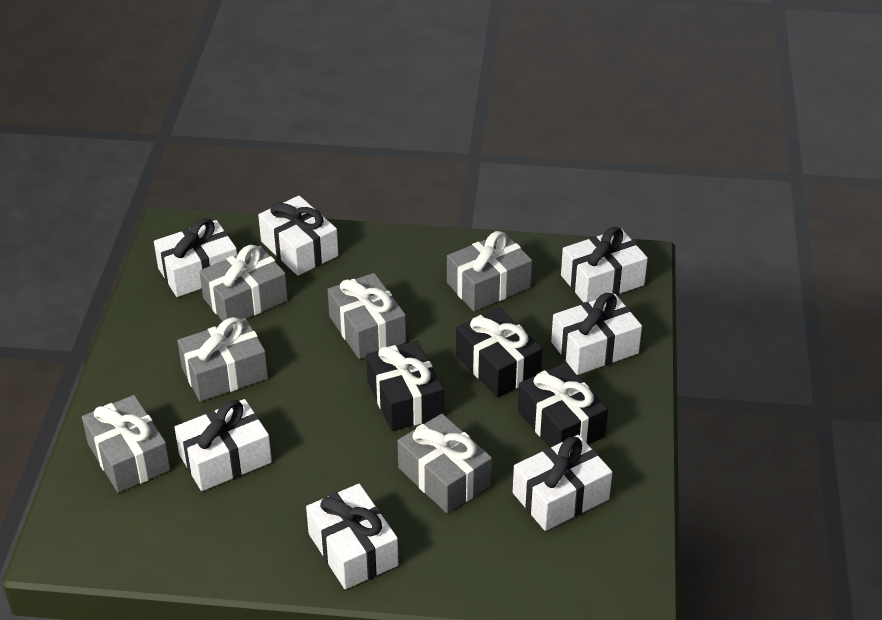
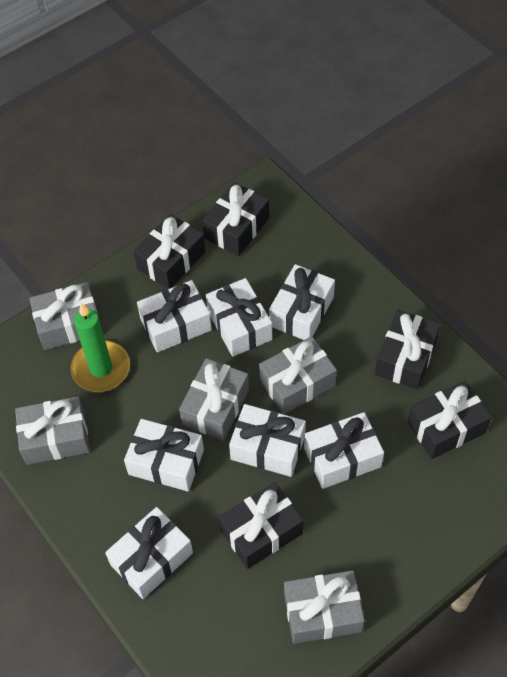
black gift: 3 -> 5
green candle: 0 -> 1
grey gift: 6 -> 5

